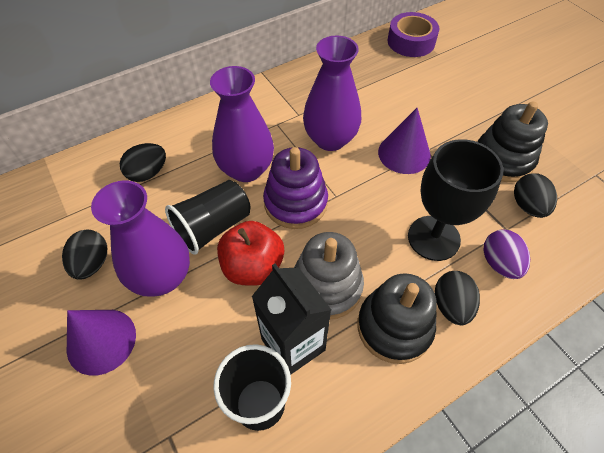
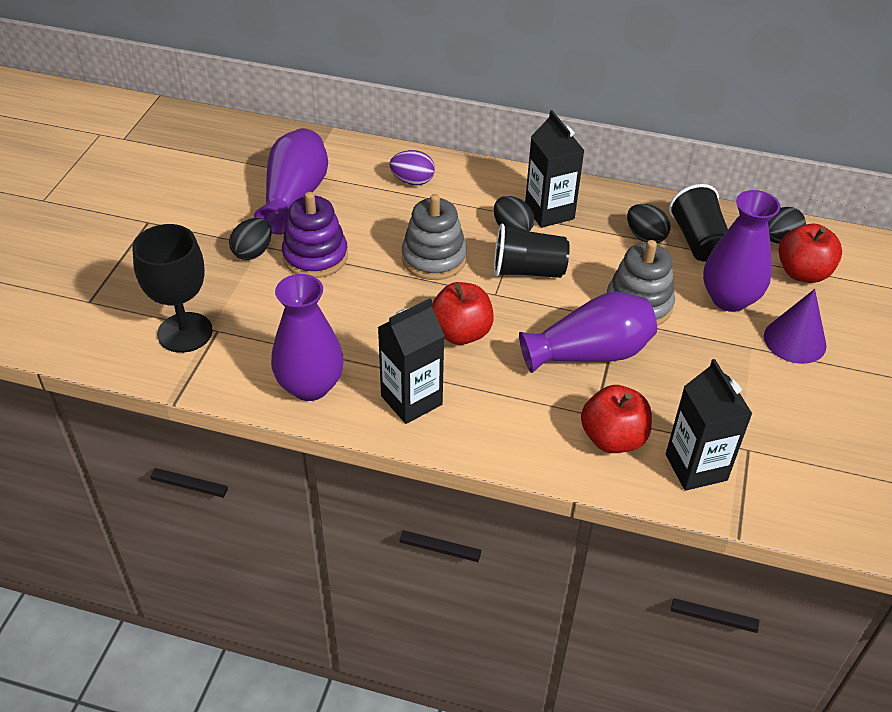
black carton: 1 -> 3
black stacking toy: 2 -> 0
grey stacking toy: 1 -> 2
purple cone: 2 -> 1
purple tape: 1 -> 0
purple vase: 3 -> 4
red apple: 1 -> 3

